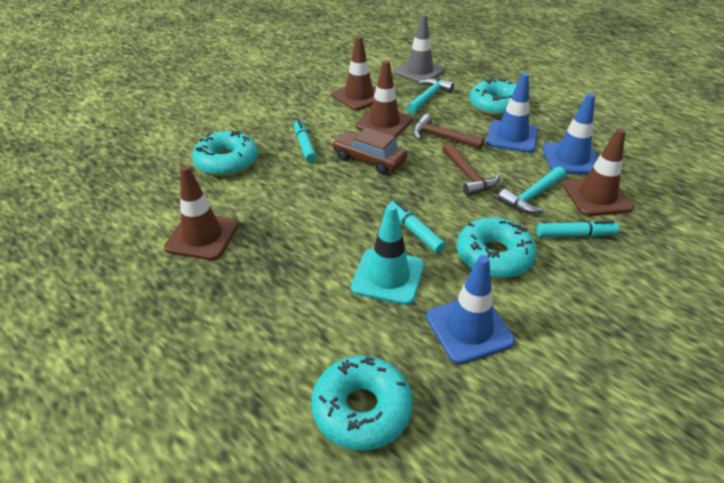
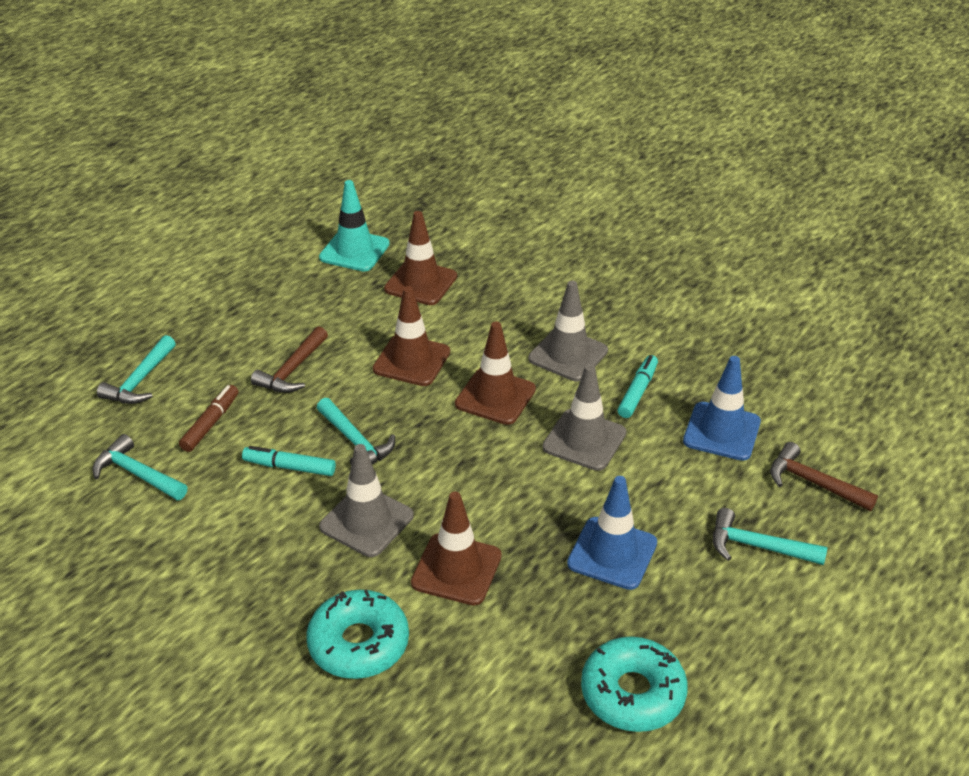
blue traffic cone: 3 -> 2
brown car: 1 -> 0
brown marker: 0 -> 1
grey traffic cone: 1 -> 3
turquoise donut: 4 -> 2
turquoise hammer: 2 -> 4
turquoise marker: 3 -> 2

